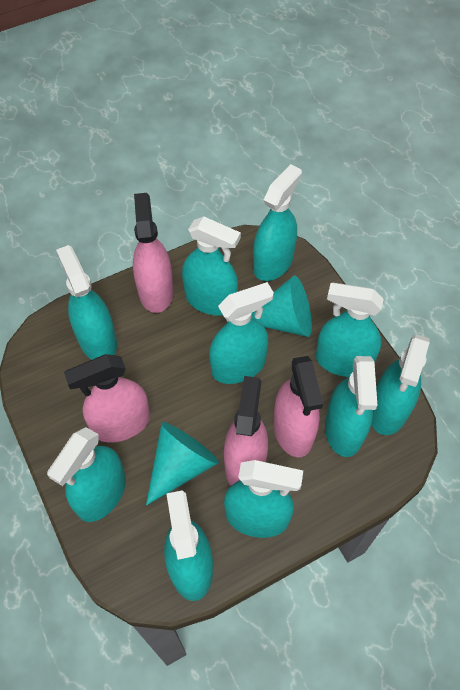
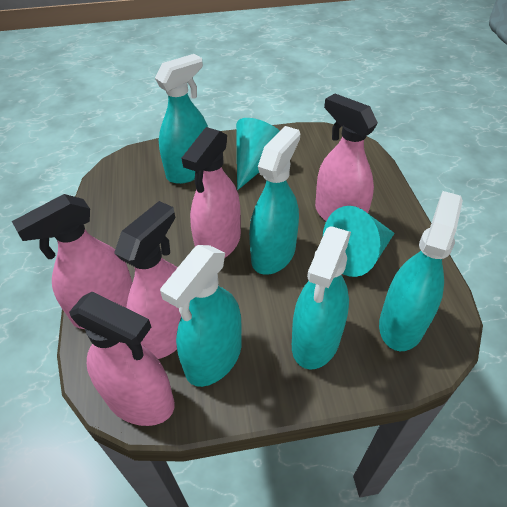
pink spray bottle: 4 -> 5
turquoise spray bottle: 10 -> 5

